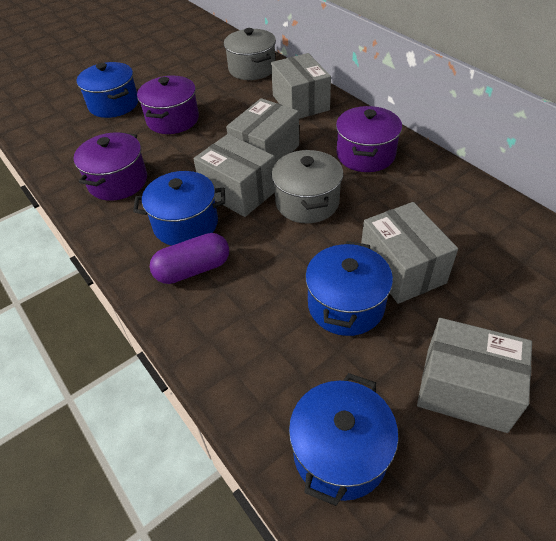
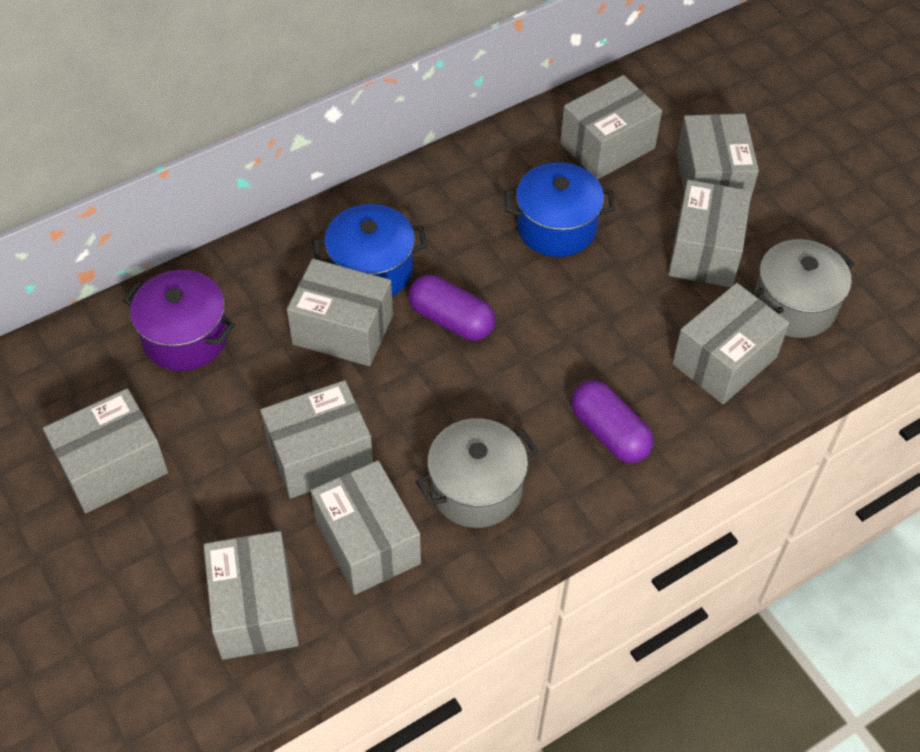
blue pot: 4 -> 2
grey box: 5 -> 9
purple capsule: 1 -> 2
purple pot: 3 -> 1

